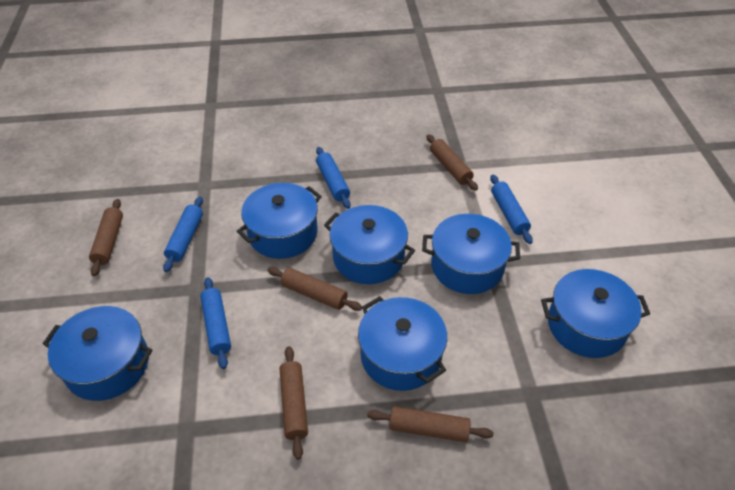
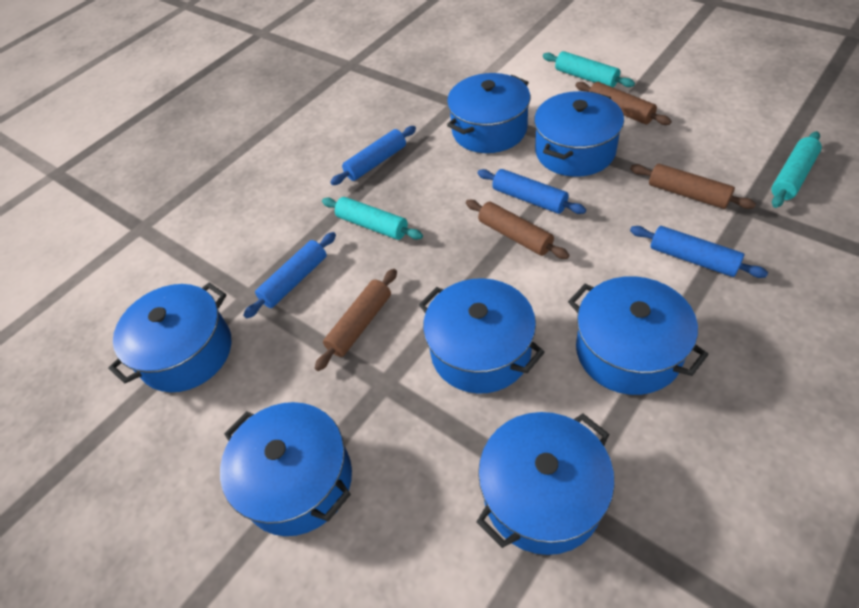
blue pot: 6 -> 7
brown rolling pin: 5 -> 4
turquoise rolling pin: 0 -> 3

